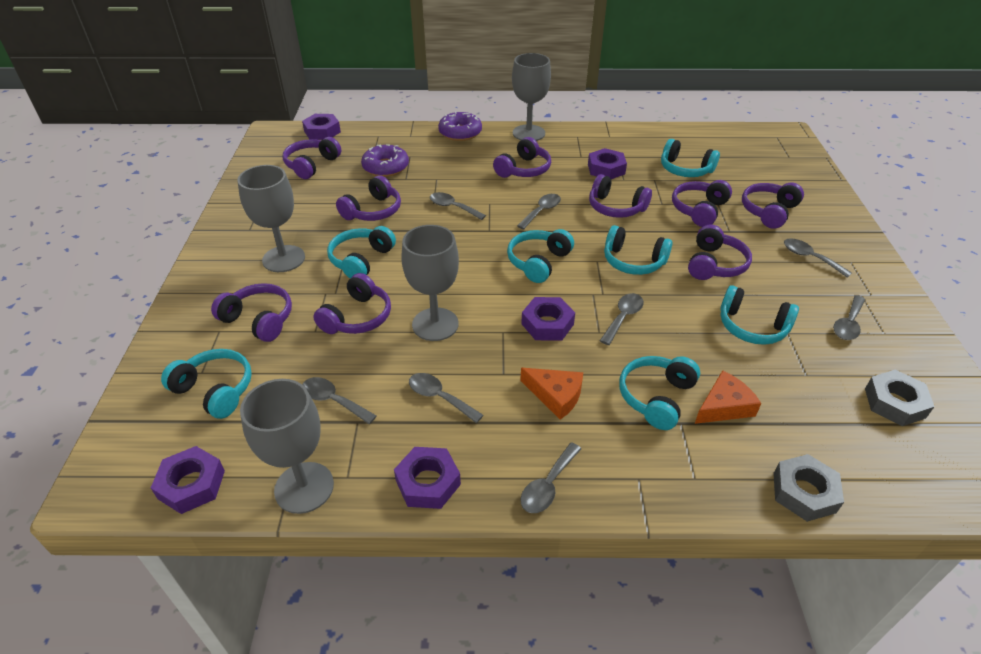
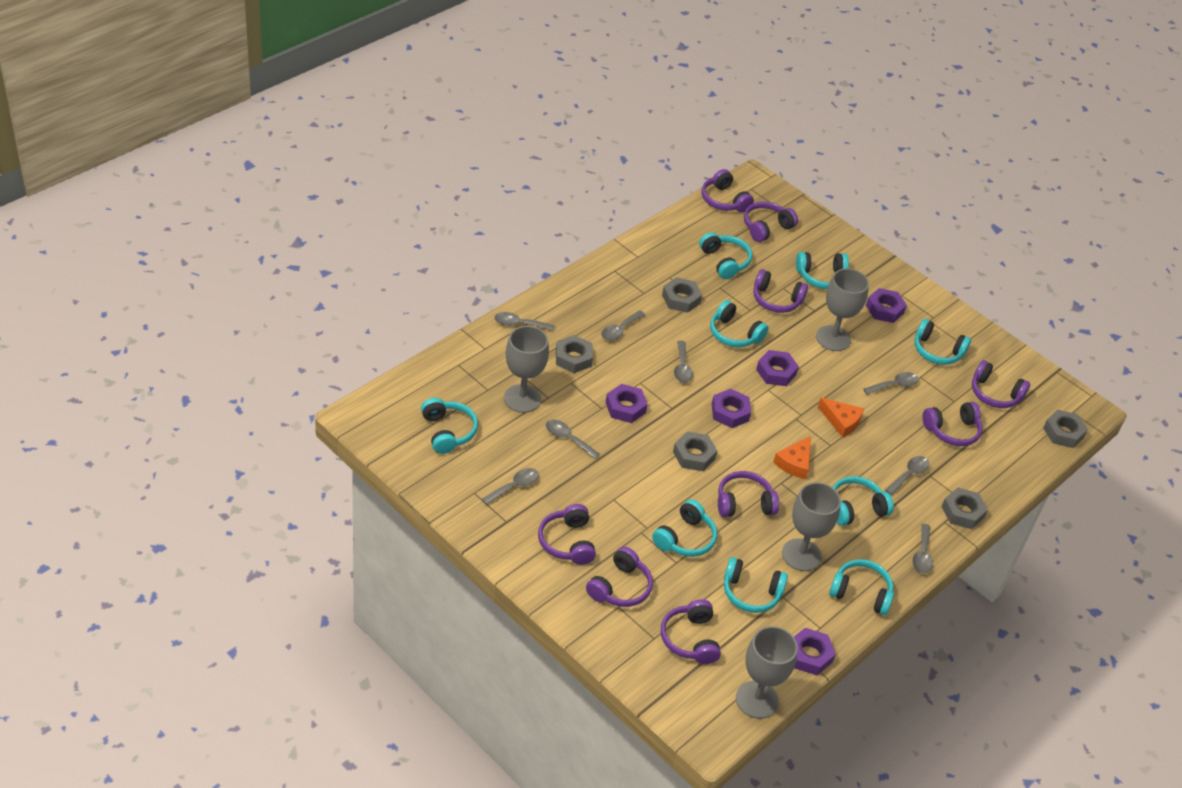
grey nut: 2 -> 5
purple donut: 2 -> 0
turquoise headphones: 7 -> 9

